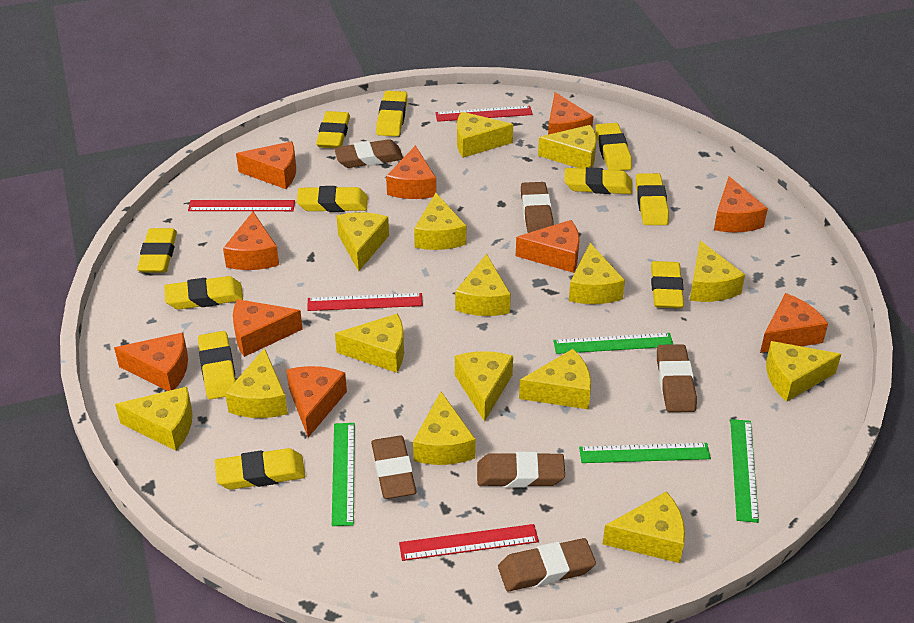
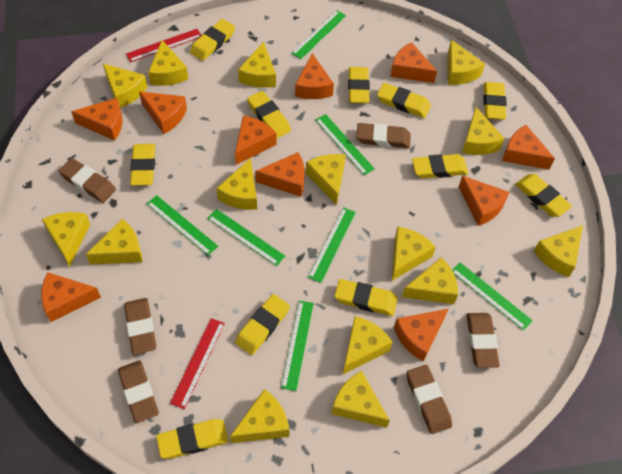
green ruler: 4 -> 7
red ruler: 4 -> 2

